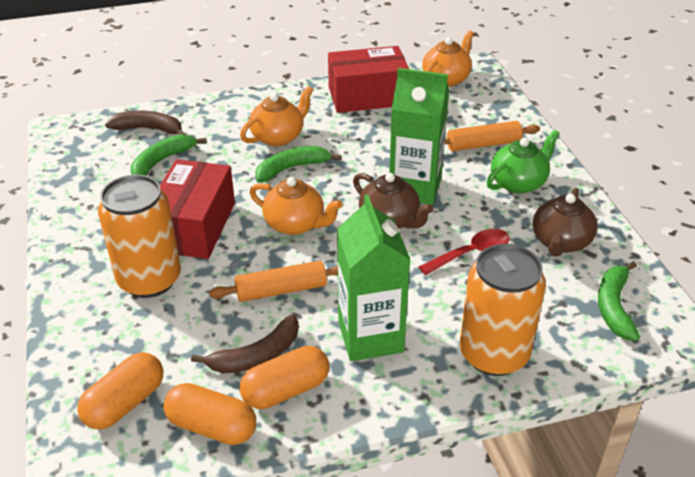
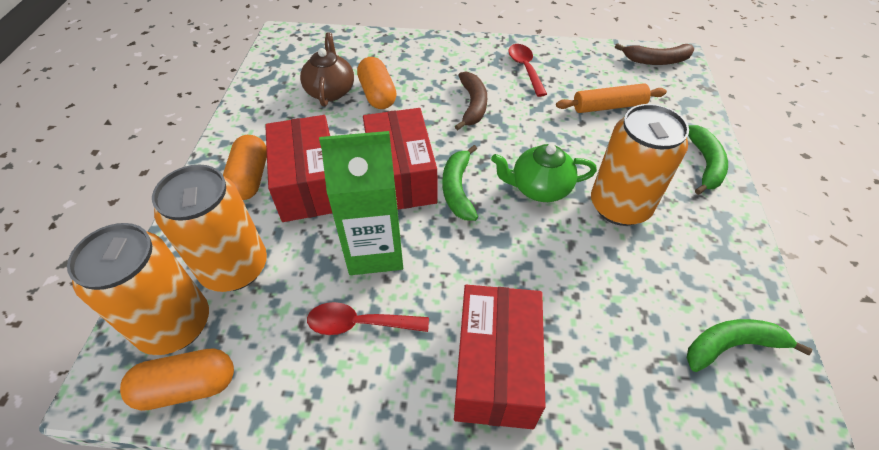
brown teapot: 2 -> 1
green carton: 2 -> 1
orange can: 2 -> 3
orange rolling pin: 2 -> 1
orange teapot: 3 -> 0
red box: 2 -> 3
red spoon: 1 -> 2

